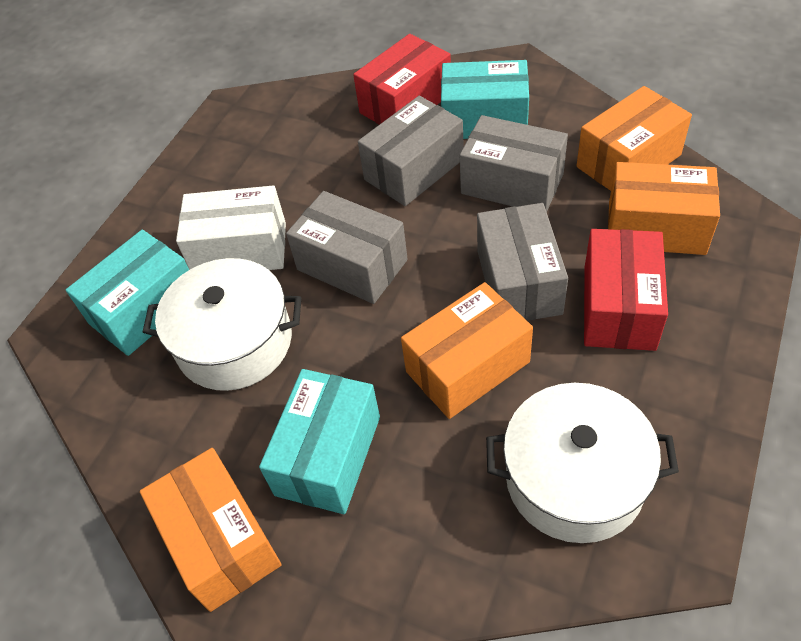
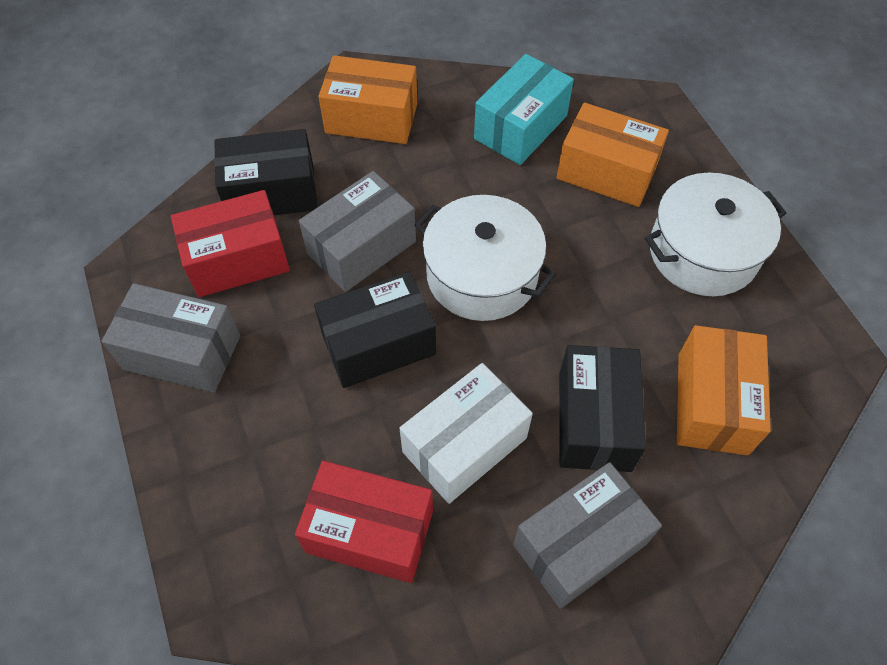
black box: 0 -> 3
grey box: 4 -> 3
orange box: 4 -> 3
turquoise box: 3 -> 1

